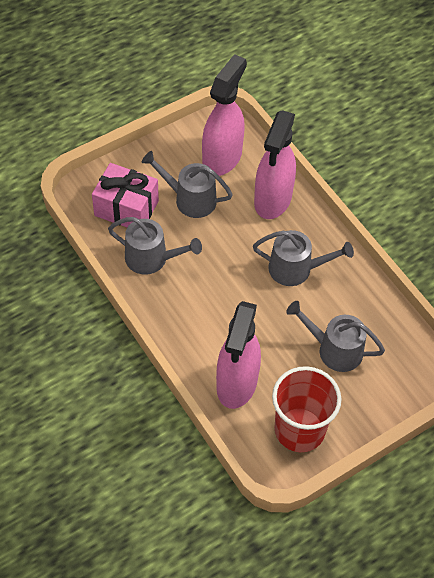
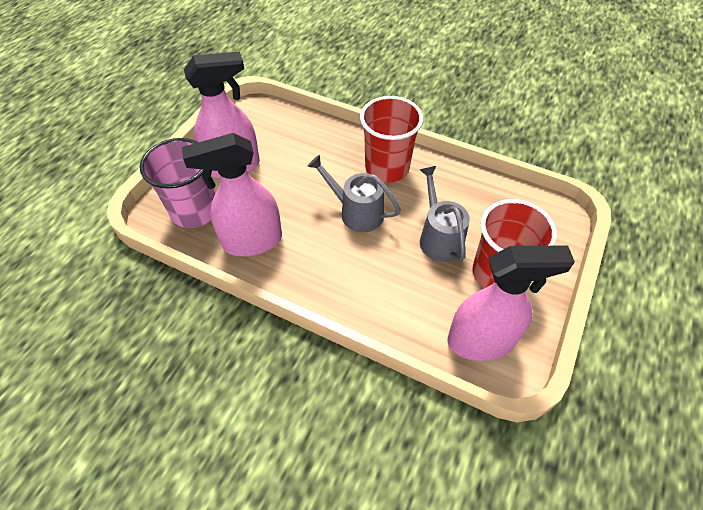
grey watering can: 4 -> 2
pink cup: 0 -> 1
pink gift: 1 -> 0
red cup: 1 -> 2

